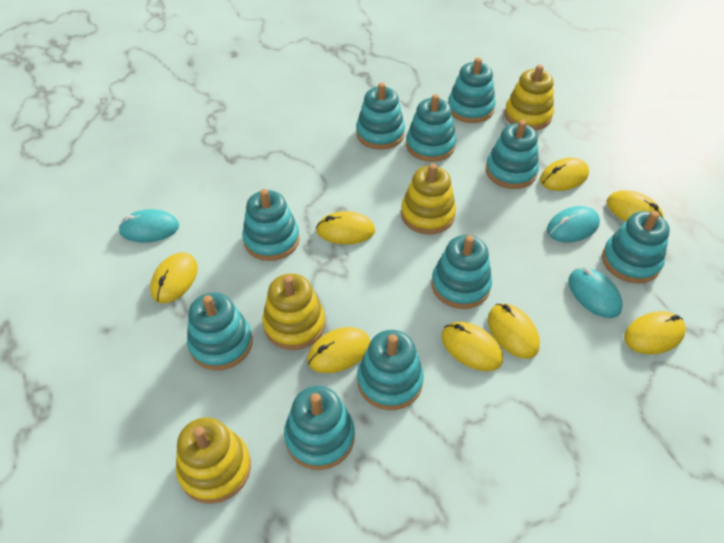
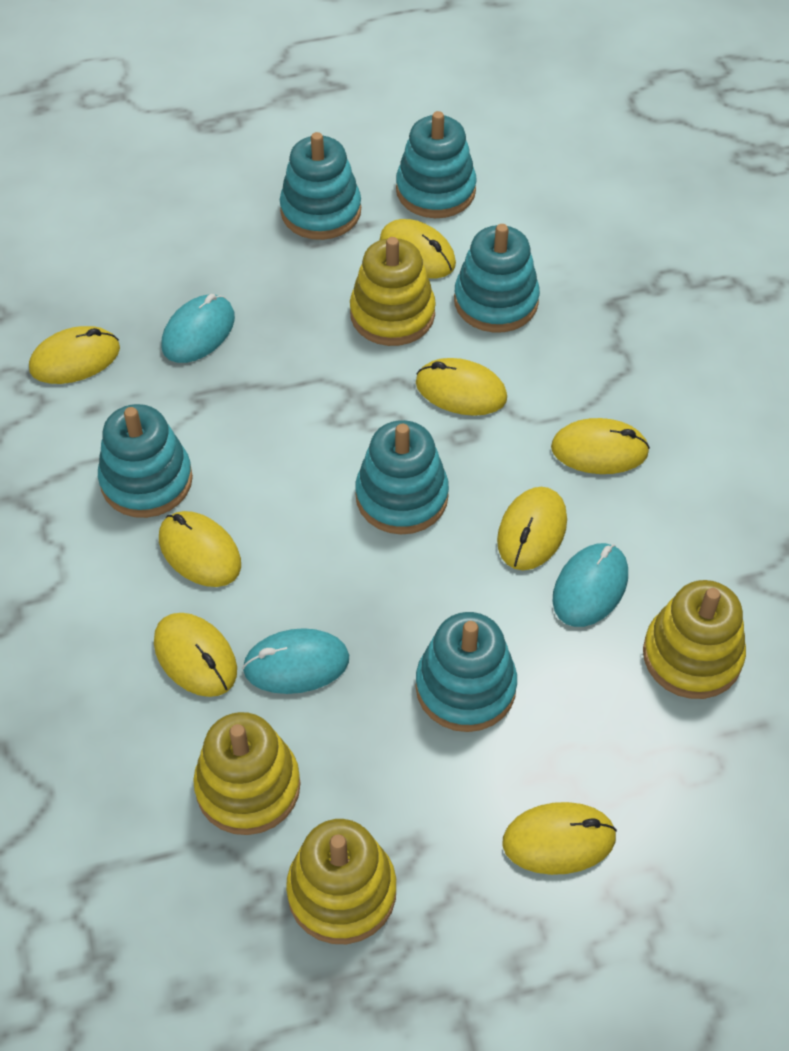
turquoise stacking toy: 10 -> 6

